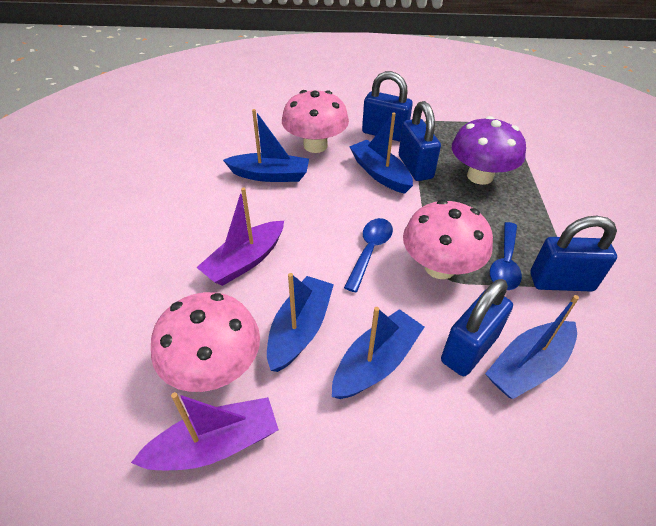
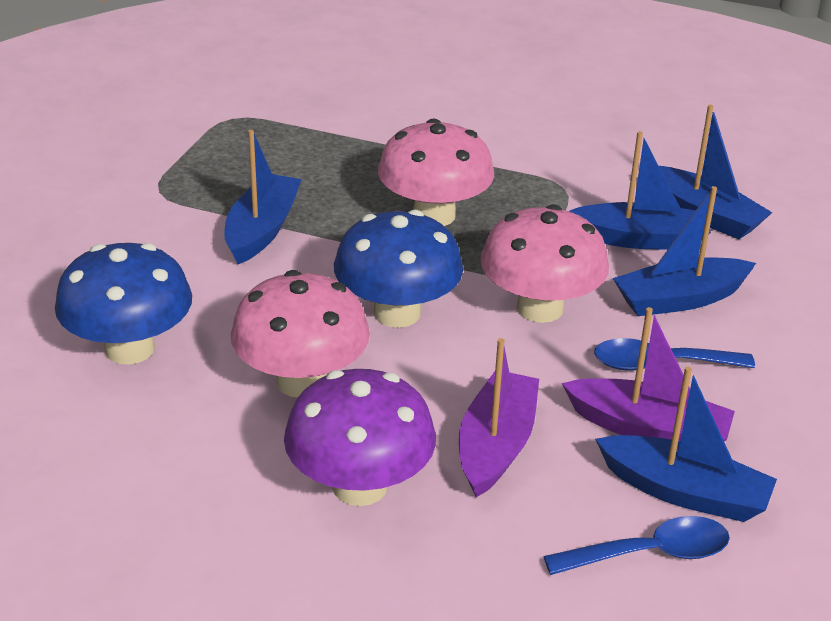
blue mushroom: 0 -> 2
blue padlock: 4 -> 0

